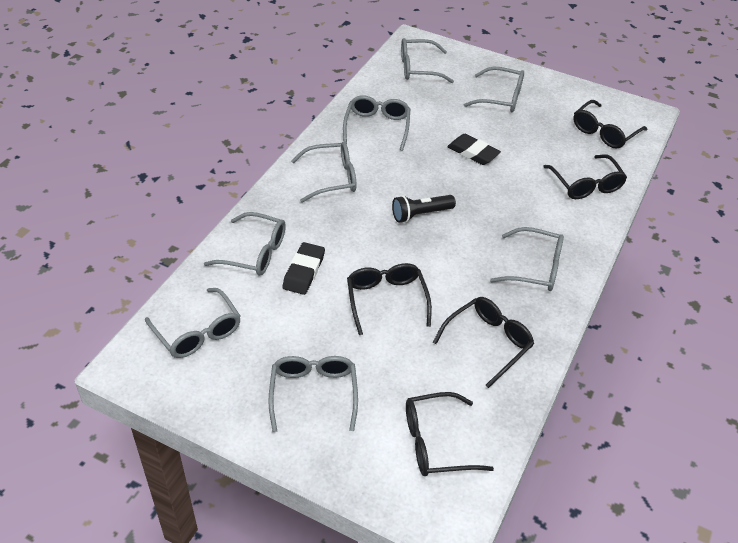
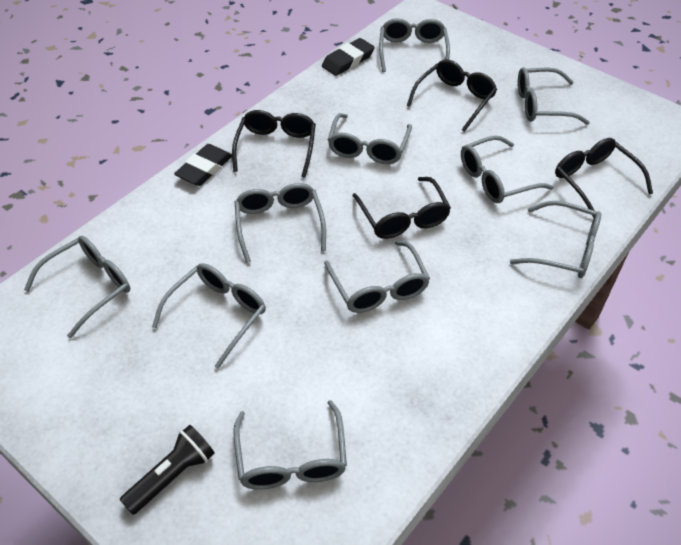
black glasses: 5 -> 4
grey glasses: 8 -> 10

